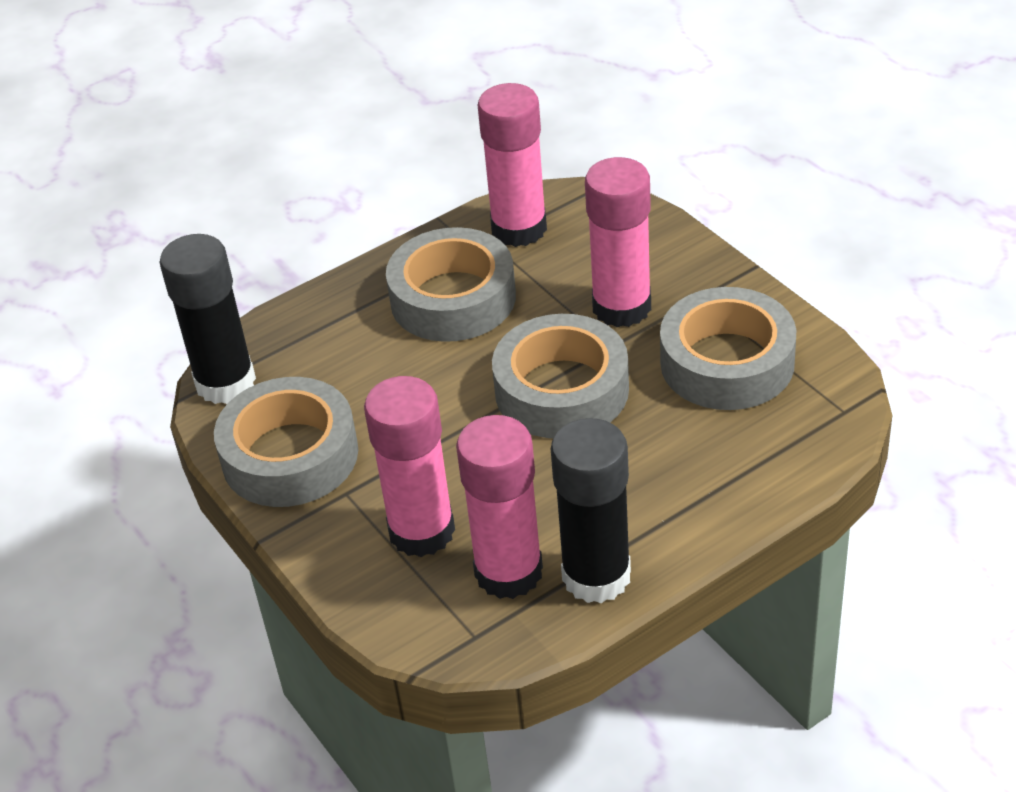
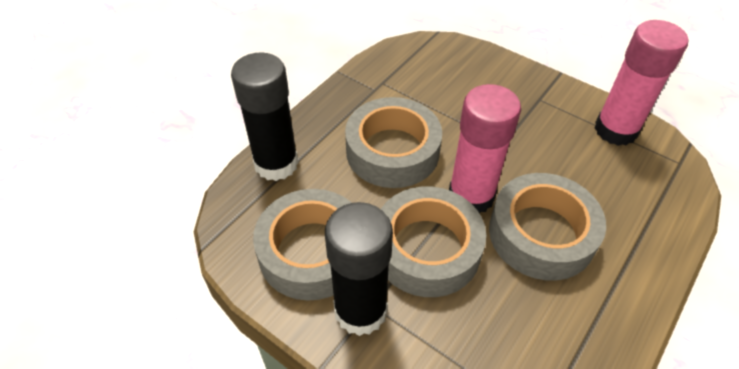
pink glue stick: 4 -> 2

